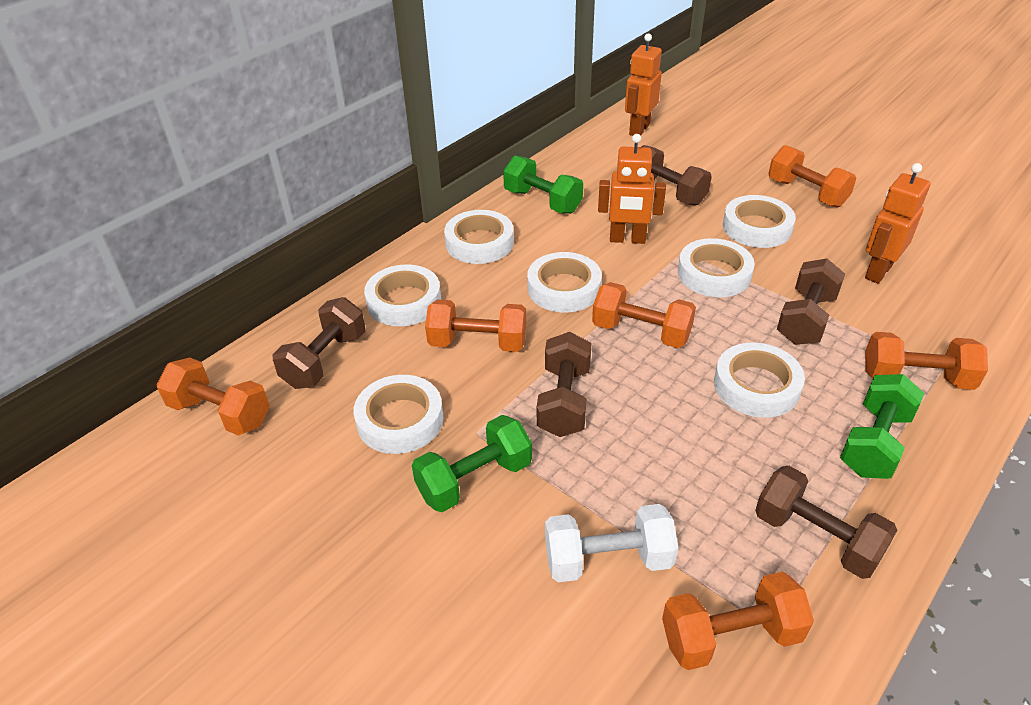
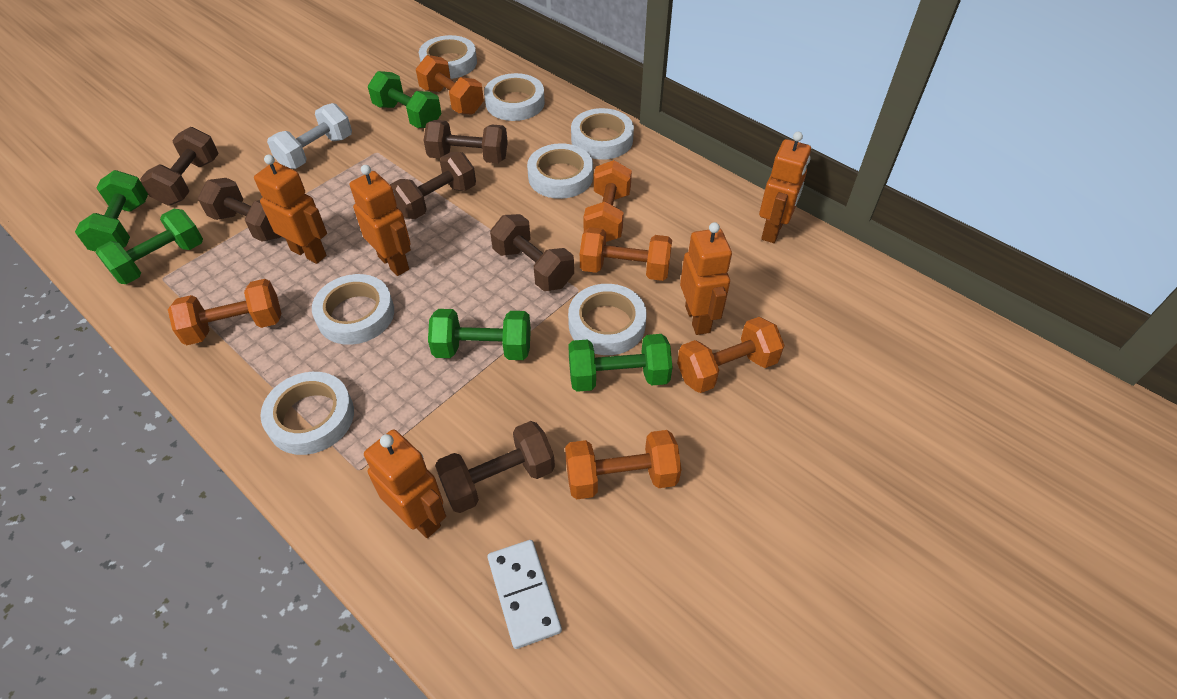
brown dumbbell: 5 -> 6
green dumbbell: 3 -> 5
orange robot: 3 -> 5
white domino: 0 -> 1

